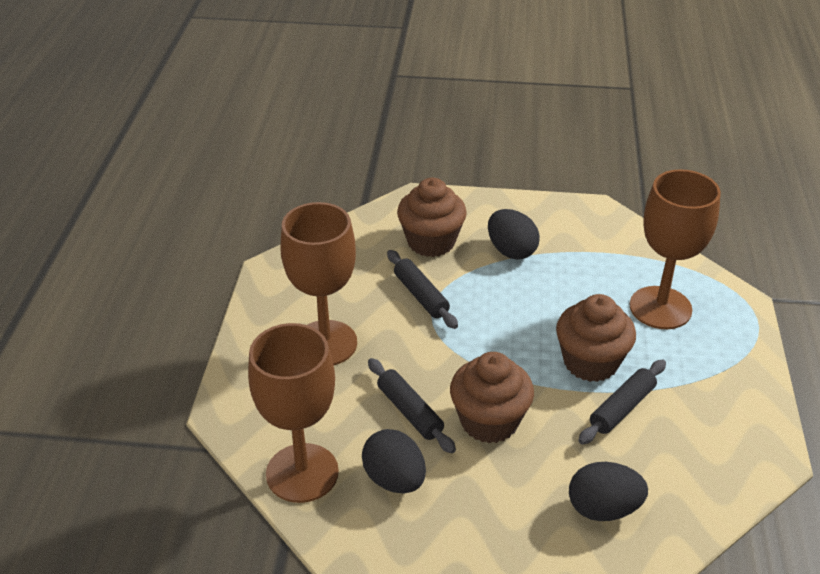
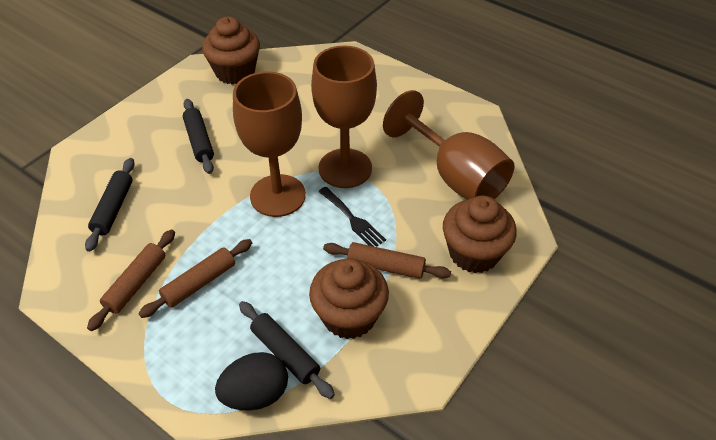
black egg: 3 -> 1
black fork: 0 -> 1
brown rolling pin: 0 -> 3

